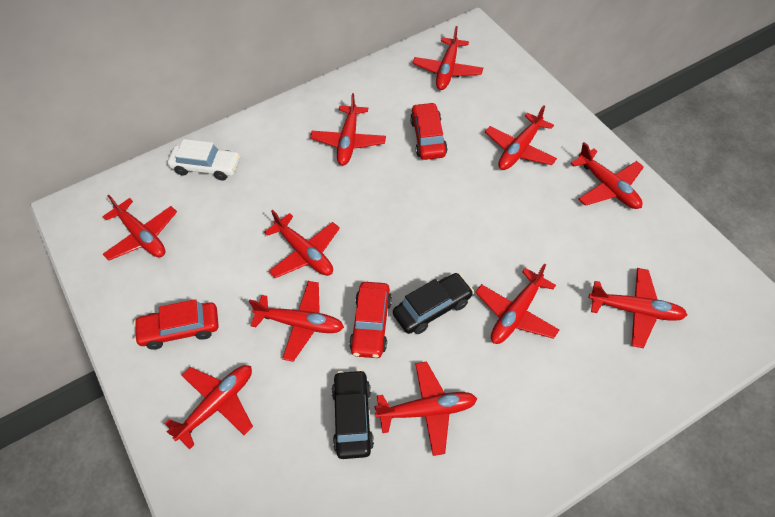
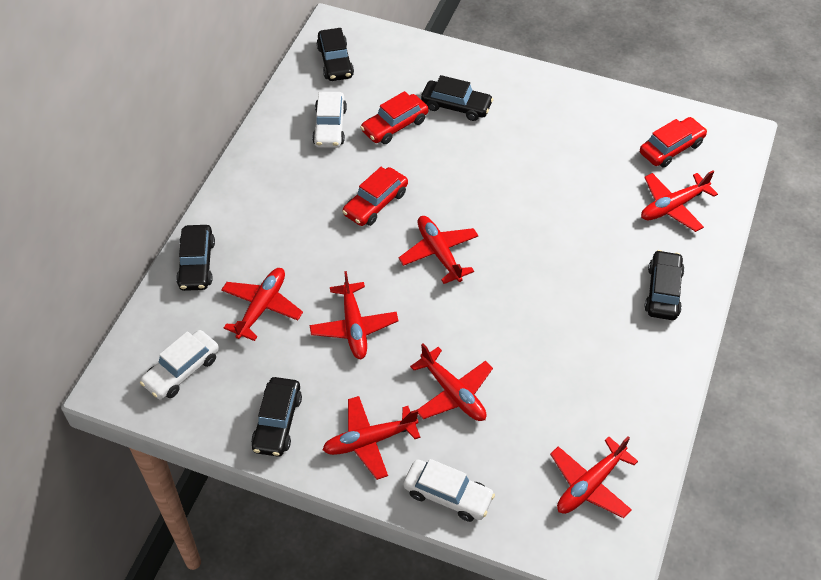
black car: 2 -> 5
red plane: 11 -> 7
white car: 1 -> 3

